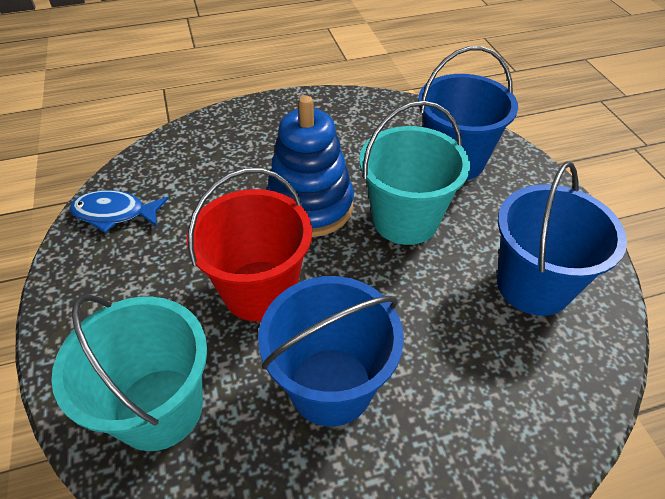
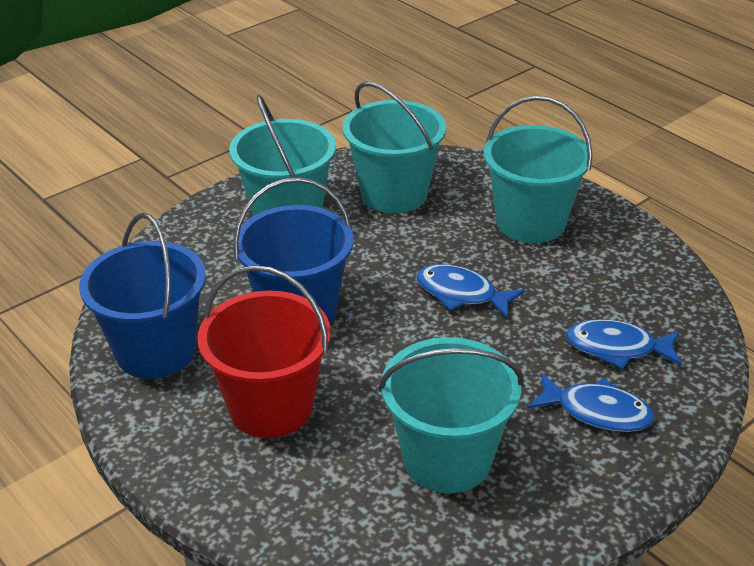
blue bucket: 3 -> 2
blue fish: 1 -> 3
blue stacking toy: 1 -> 0
turquoise bucket: 2 -> 4

